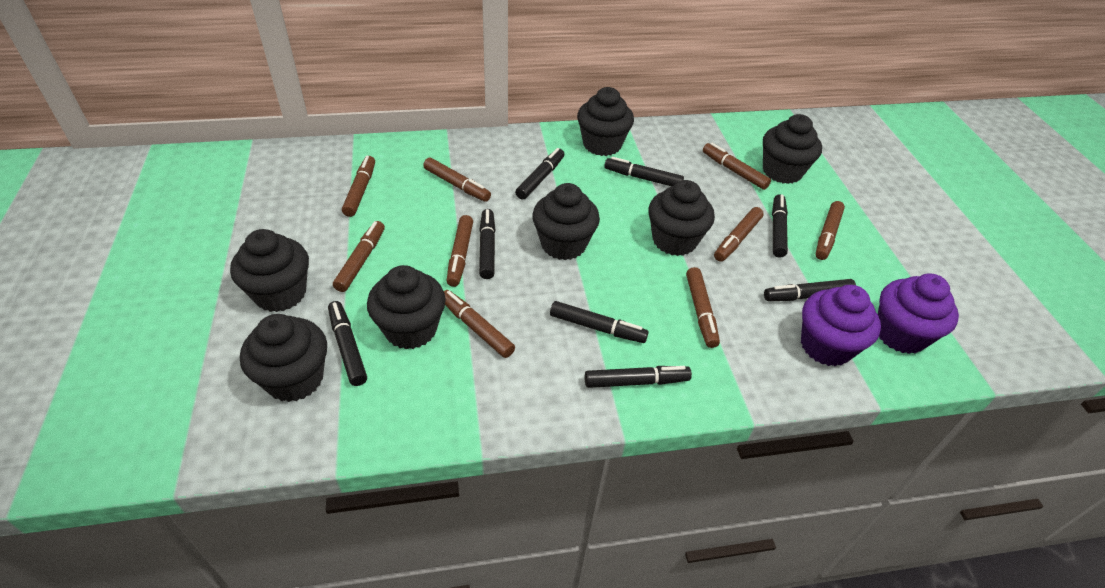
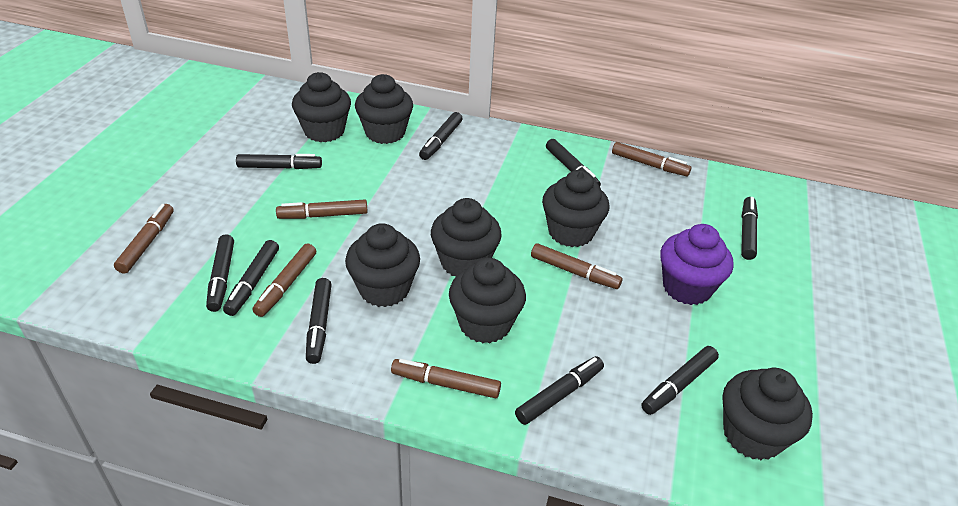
black marker: 8 -> 9
brown marker: 9 -> 6
purple cupcake: 2 -> 1

